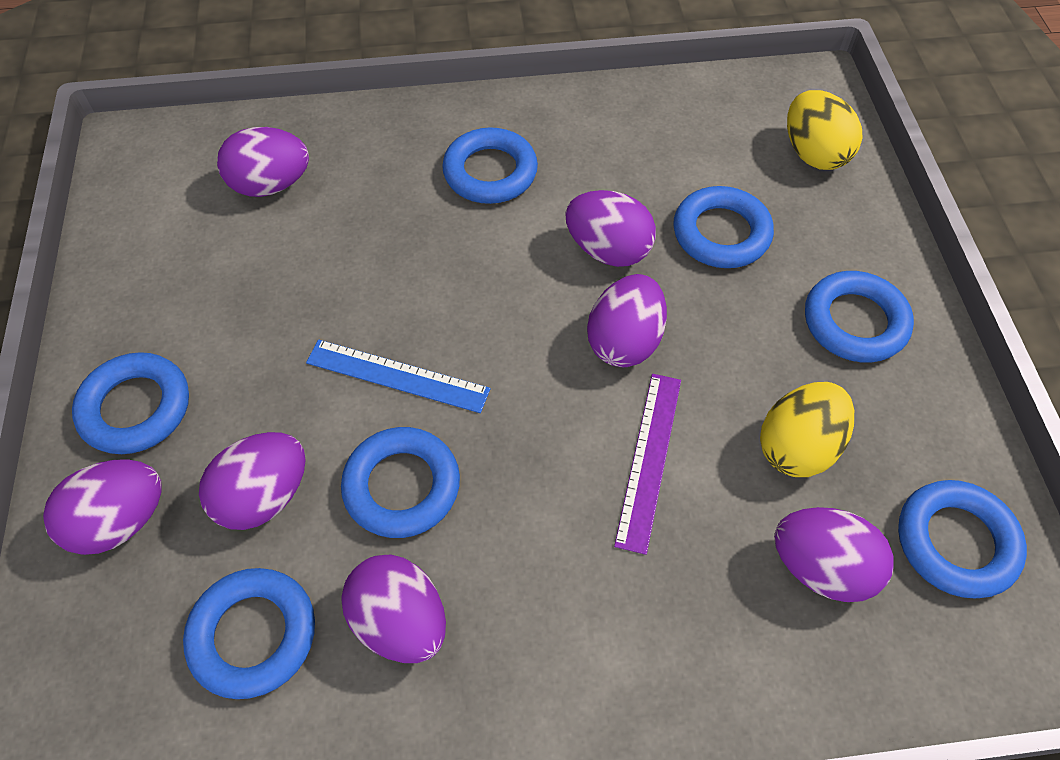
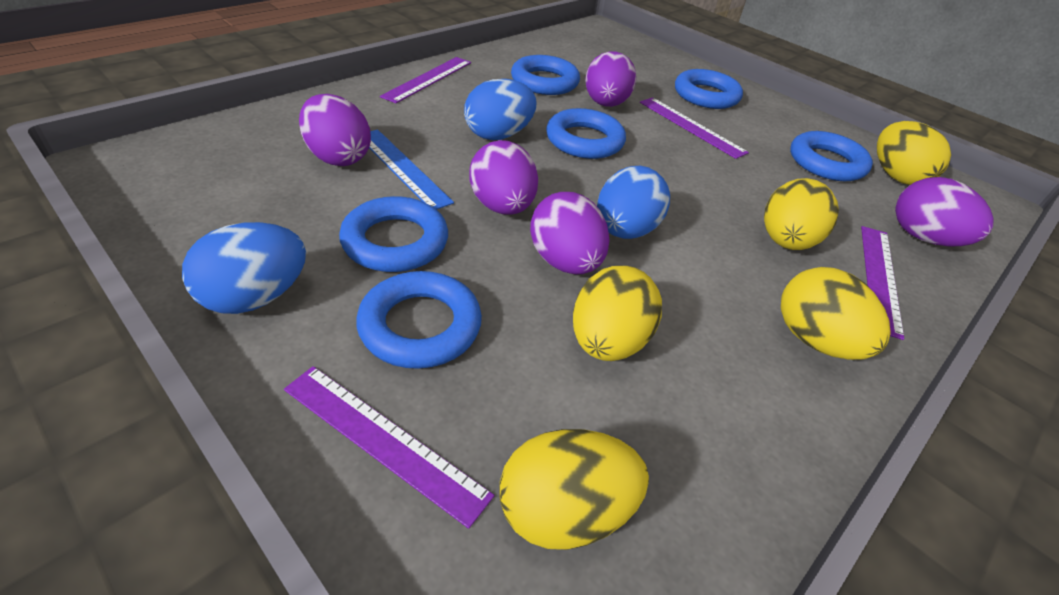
blue egg: 0 -> 3
blue ring: 7 -> 6
purple egg: 7 -> 5
purple ruler: 1 -> 4
yellow egg: 2 -> 5

